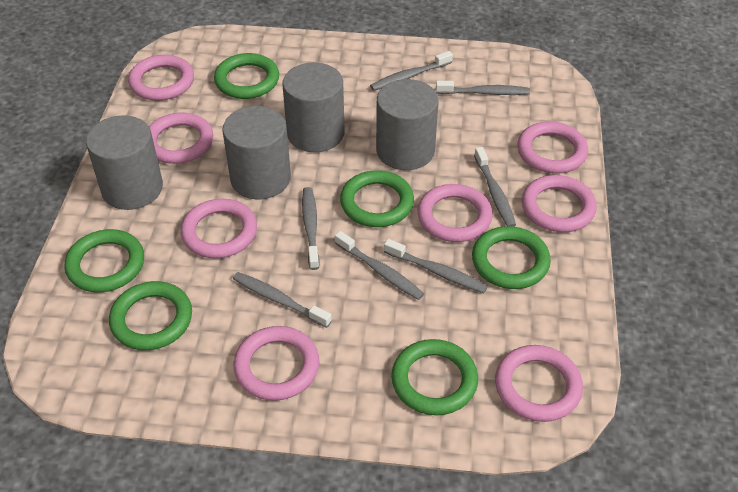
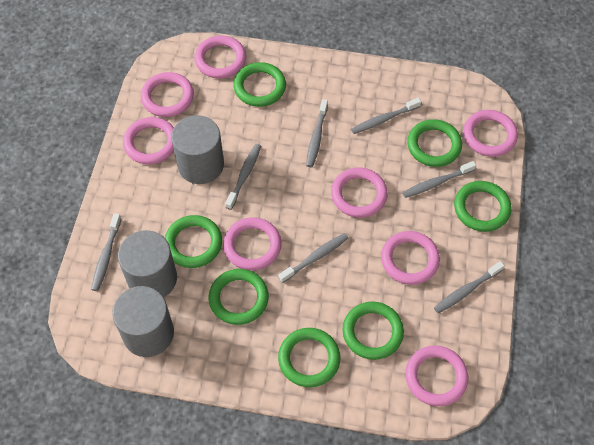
green ring: 6 -> 7
grey cylinder: 4 -> 3

